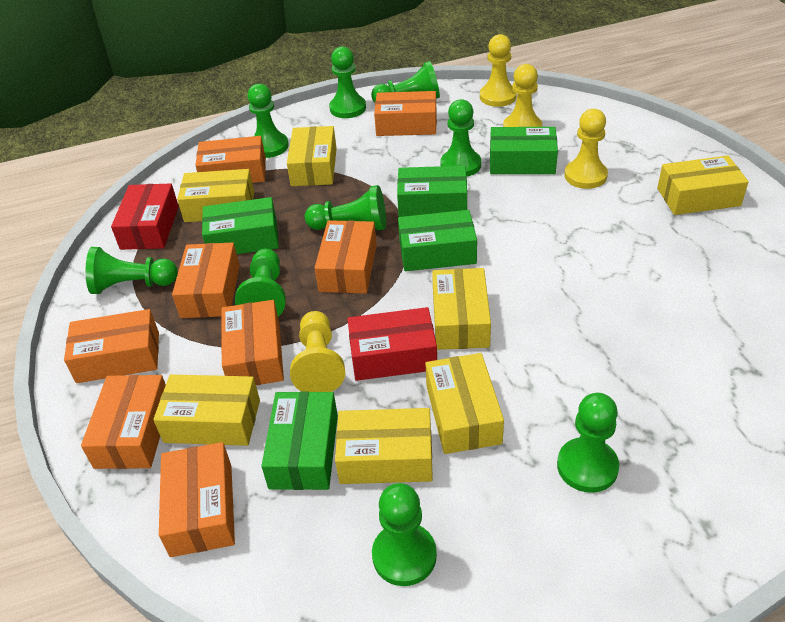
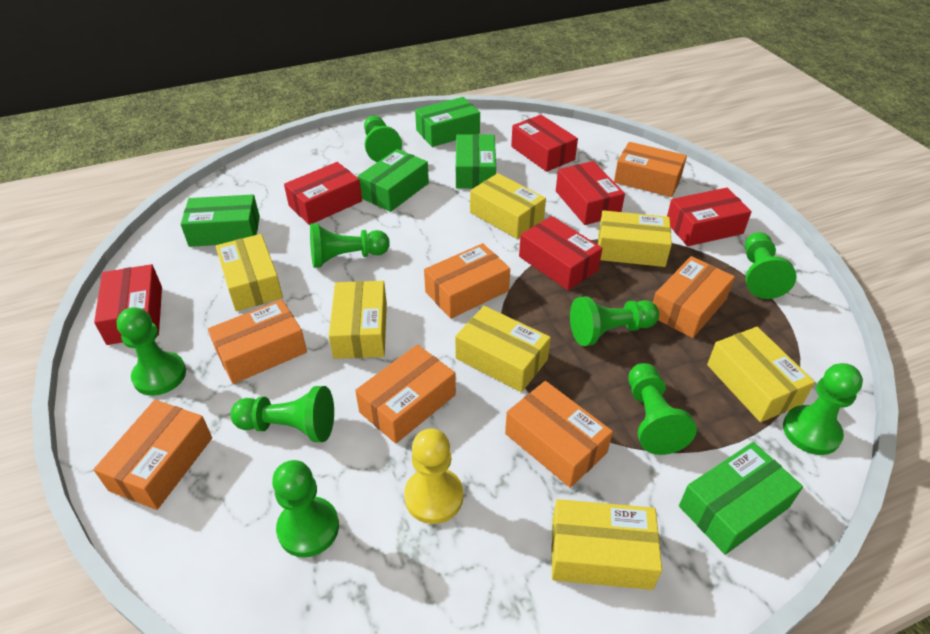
orange box: 8 -> 7
red box: 2 -> 6
yellow pawn: 4 -> 1

